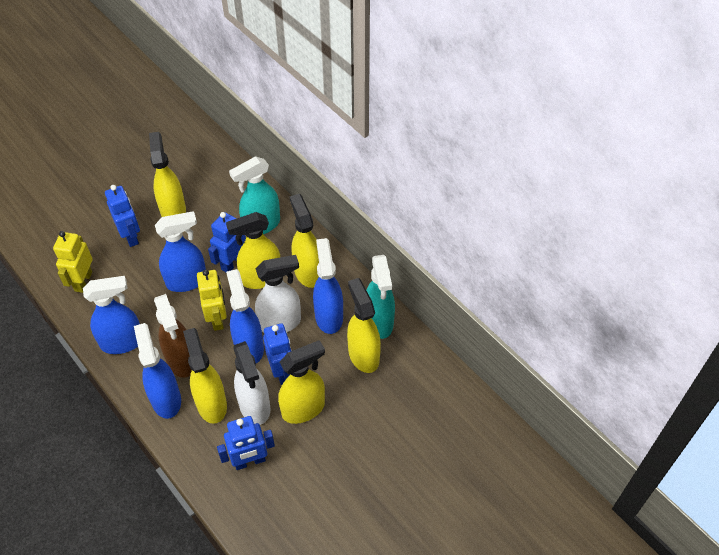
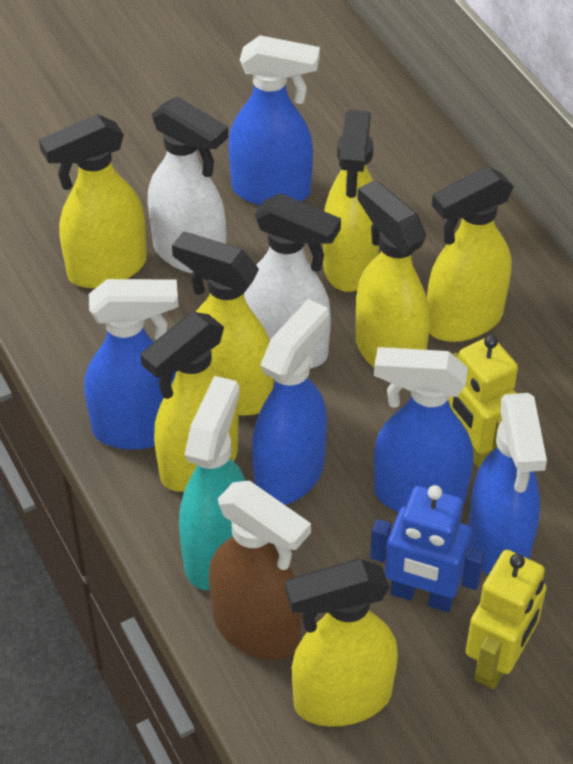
blue robot: 4 -> 1
turquoise spray bottle: 2 -> 1
yellow spray bottle: 6 -> 7

